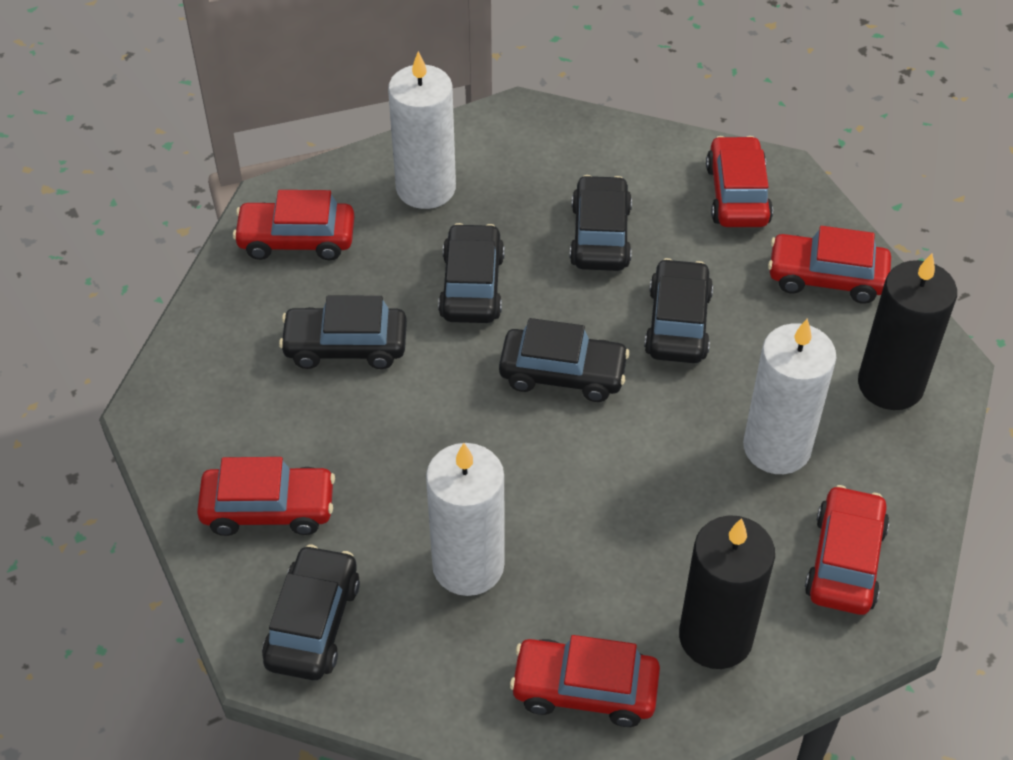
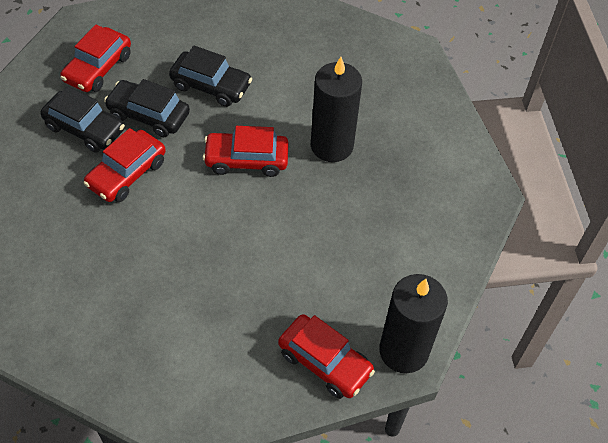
black car: 6 -> 3
red car: 6 -> 4
white candle: 3 -> 0

